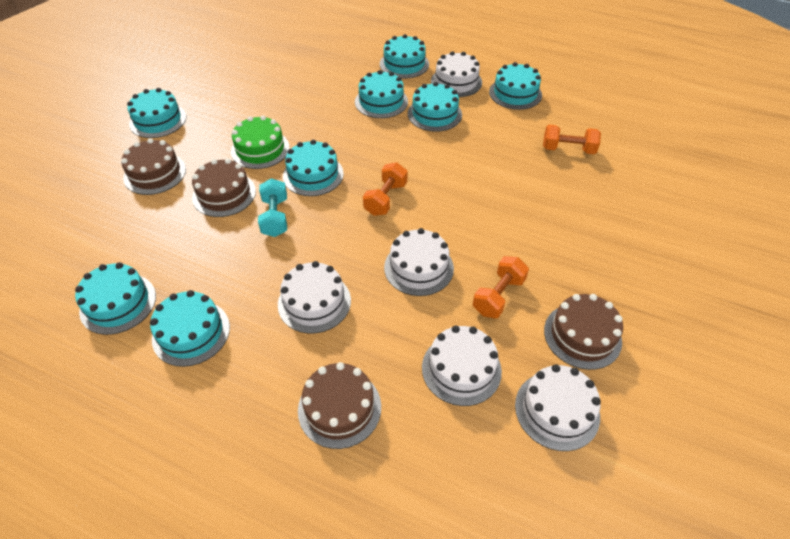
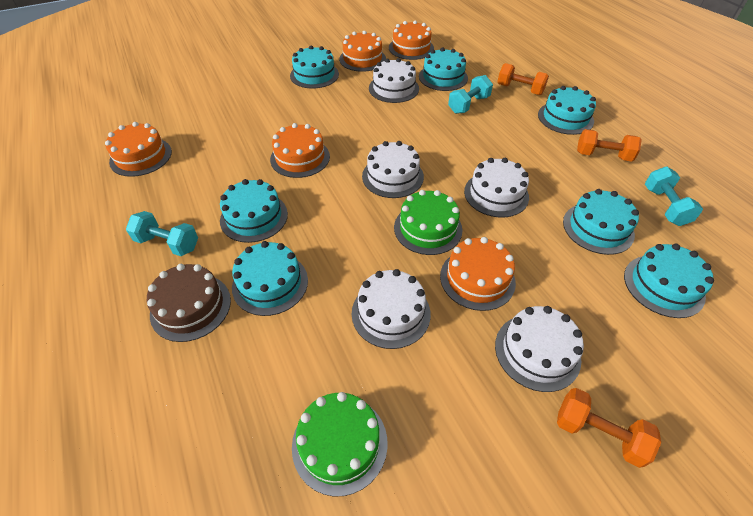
brown cake: 4 -> 1
green cake: 1 -> 2
orange cake: 0 -> 5
turquoise cake: 8 -> 7
turquoise dumbbell: 1 -> 3

